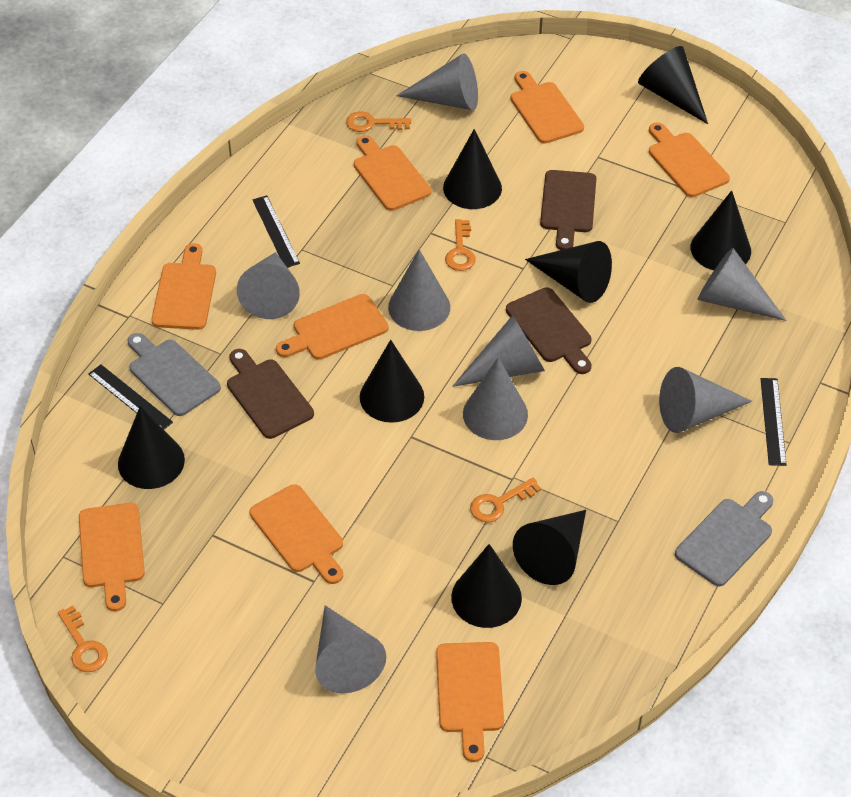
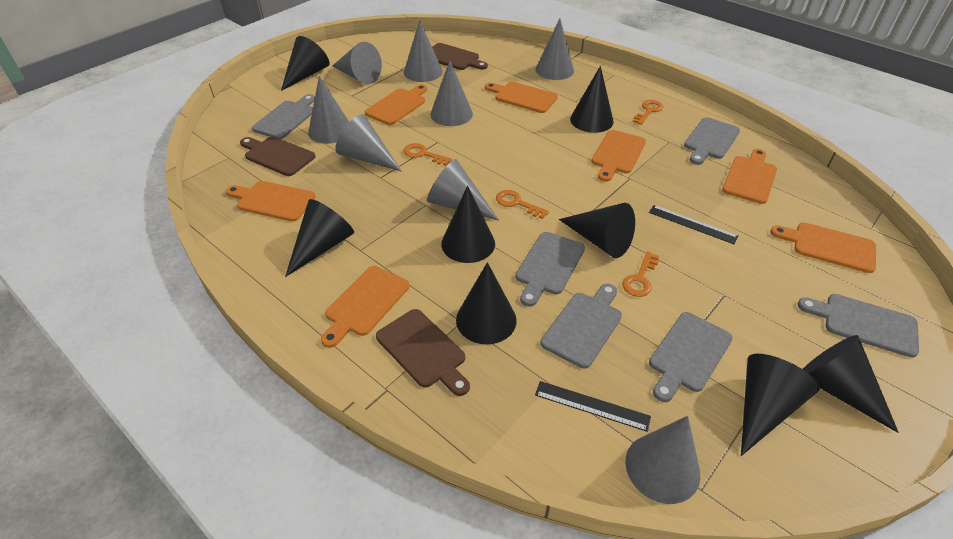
black ruler: 3 -> 2
grey cutting board: 2 -> 6
orange cutting board: 8 -> 7

